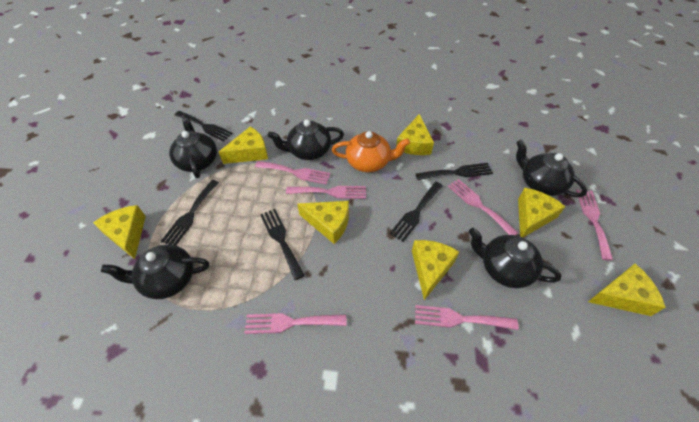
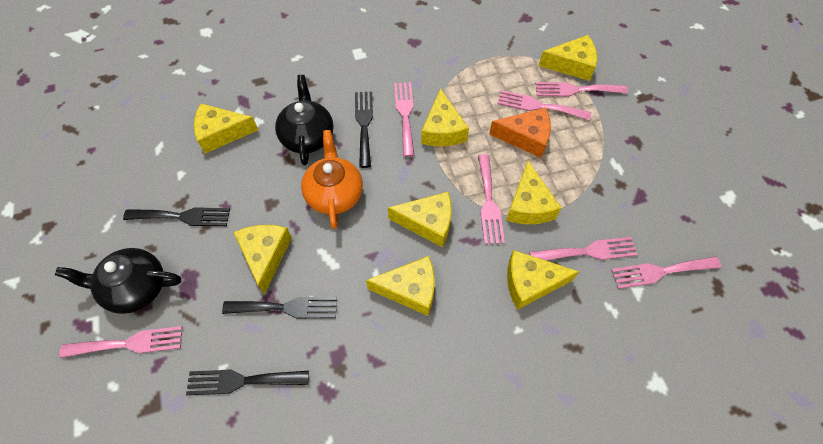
black fork: 5 -> 4
black teapot: 5 -> 2
orange cheese: 0 -> 1
pink fork: 6 -> 7
yellow cheese: 7 -> 8

